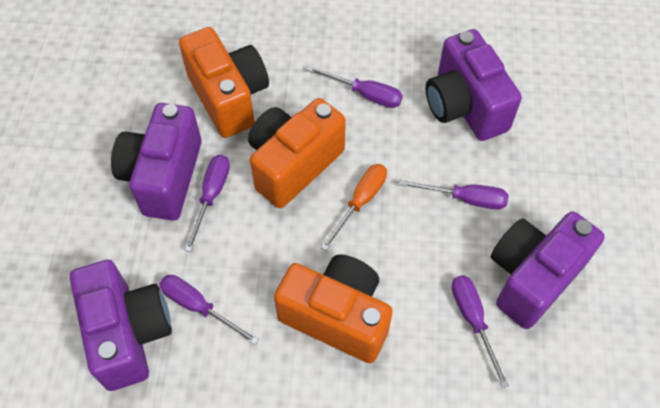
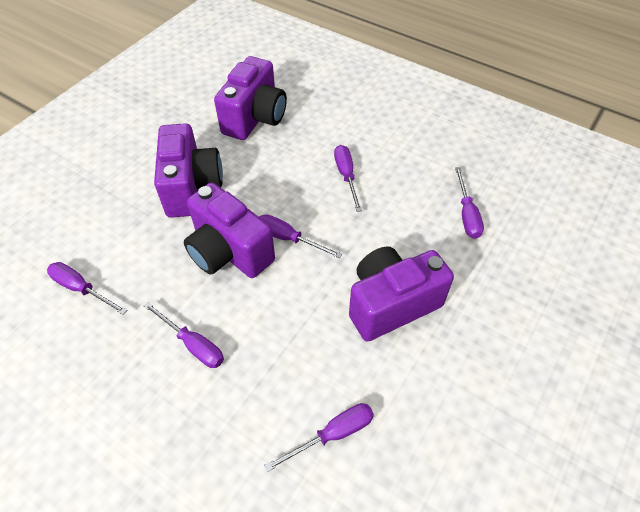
orange camera: 3 -> 0
orange screwdriver: 1 -> 0
purple screwdriver: 5 -> 6

